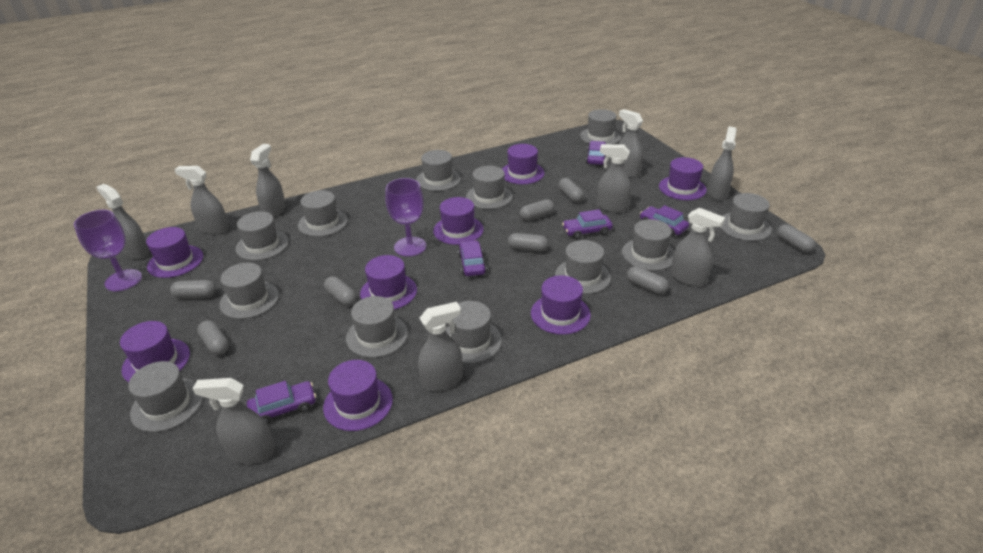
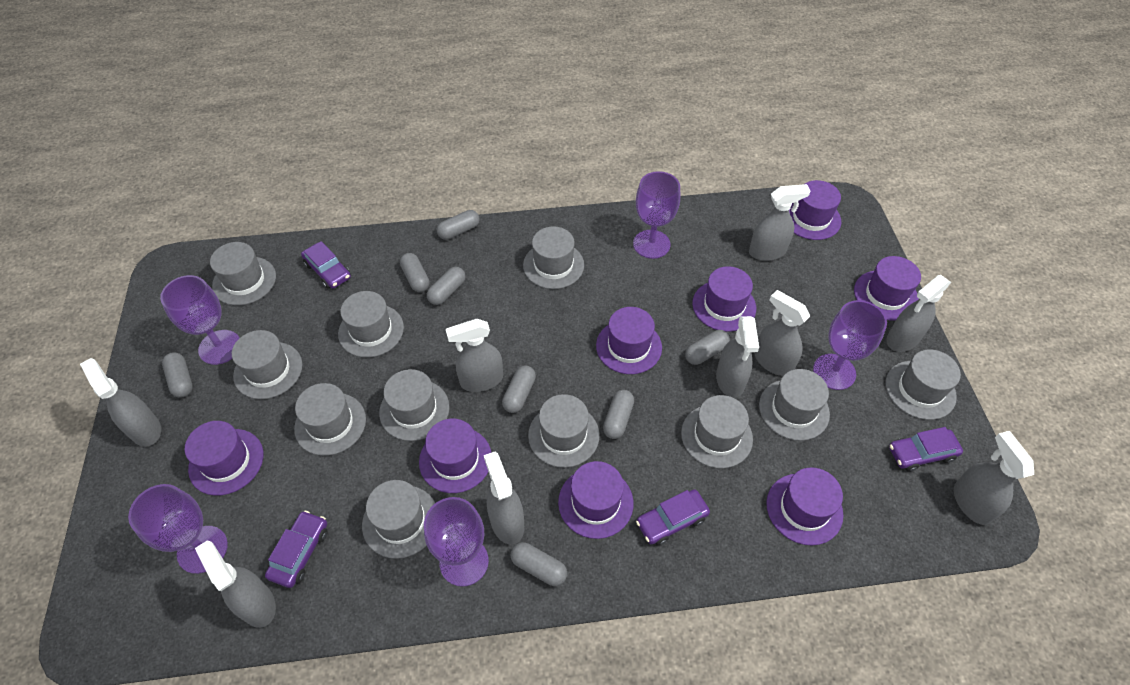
grey hat: 12 -> 11
purple car: 5 -> 4
purple goblet: 2 -> 5

